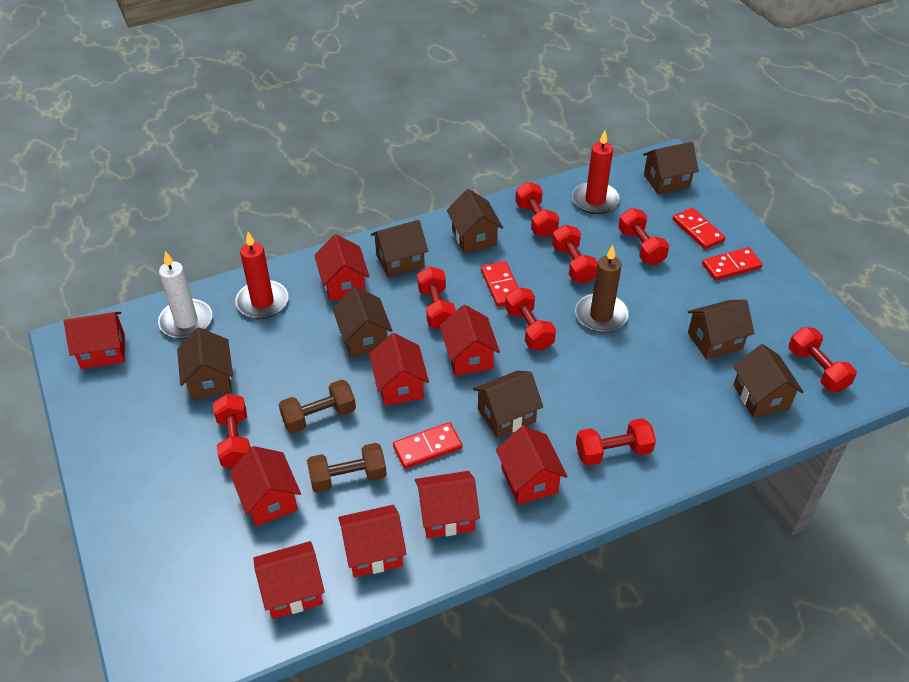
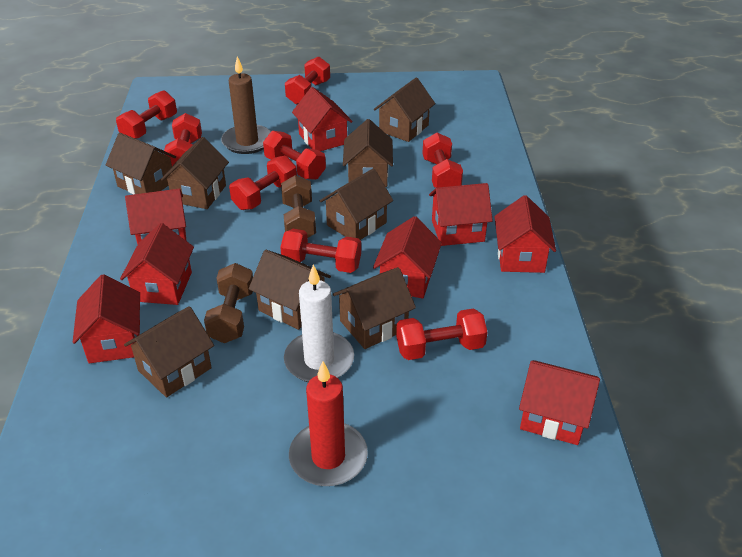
red candle: 2 -> 1
red domino: 4 -> 0
red house: 9 -> 8

